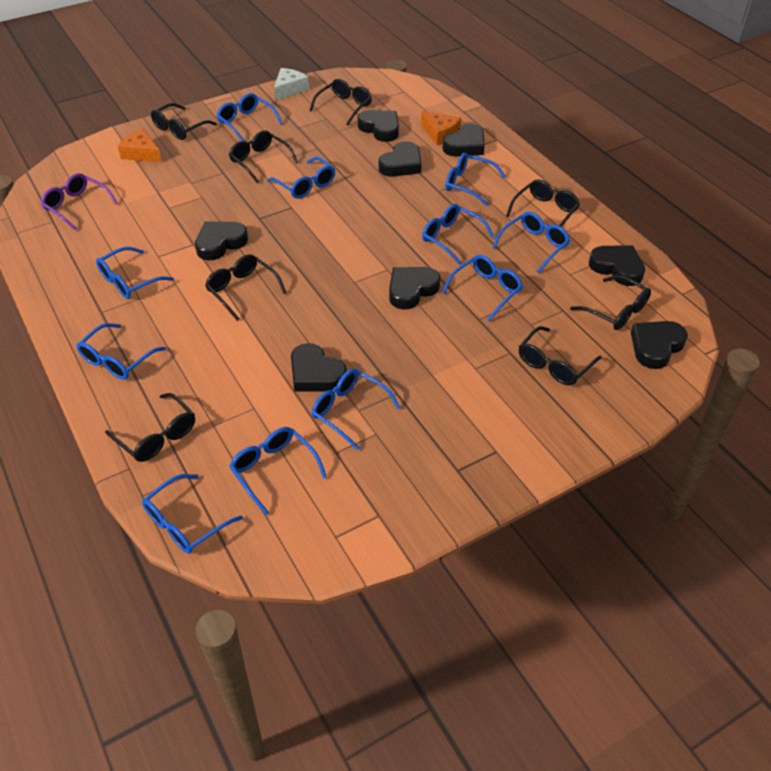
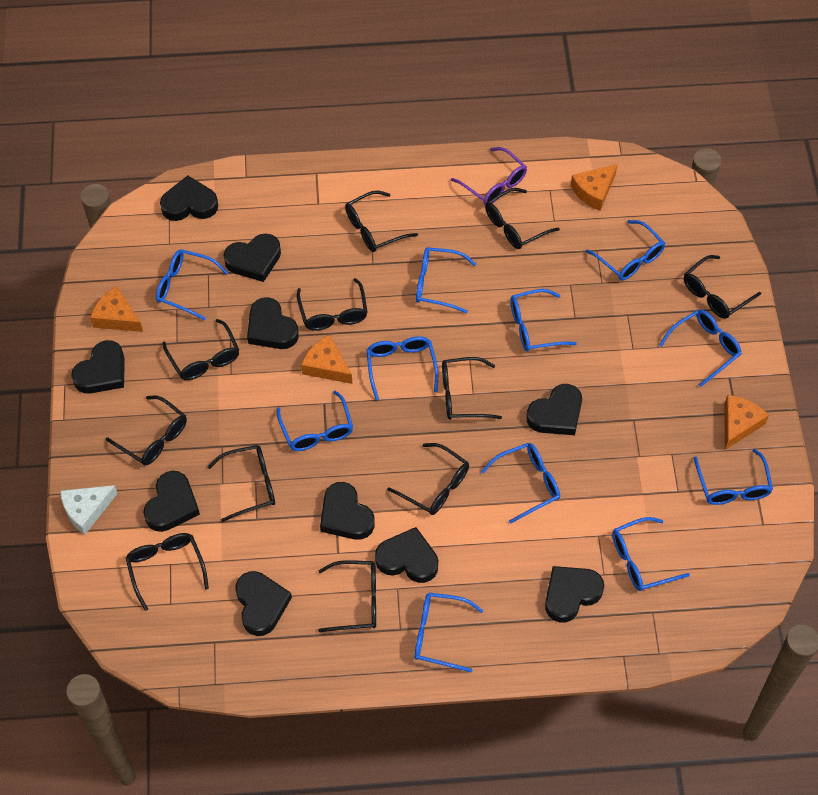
black glasses: 8 -> 11
black heart: 8 -> 10
orange cheese: 2 -> 4

